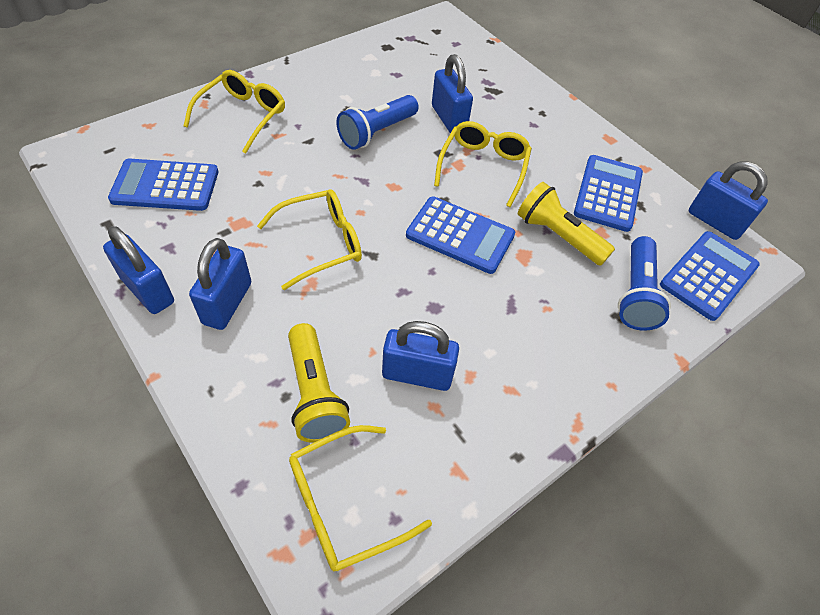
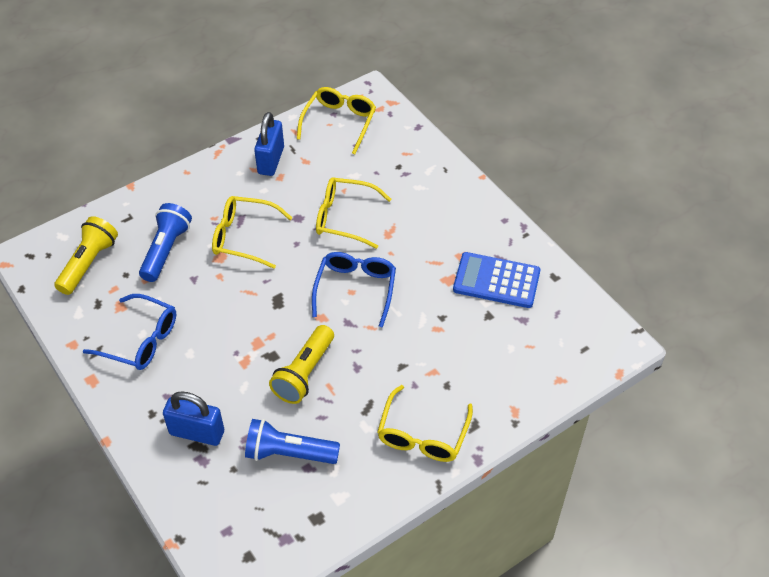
blue calculator: 4 -> 1
blue glasses: 0 -> 2
blue padlock: 5 -> 2

